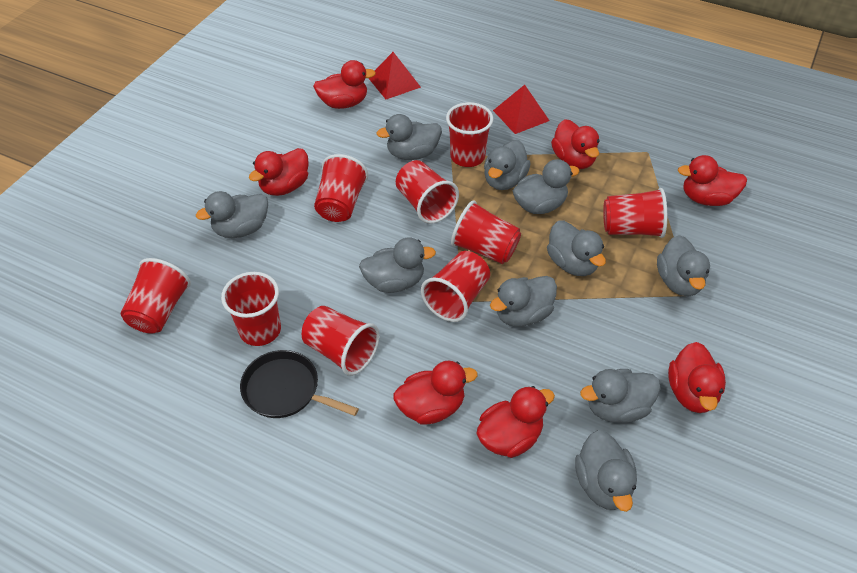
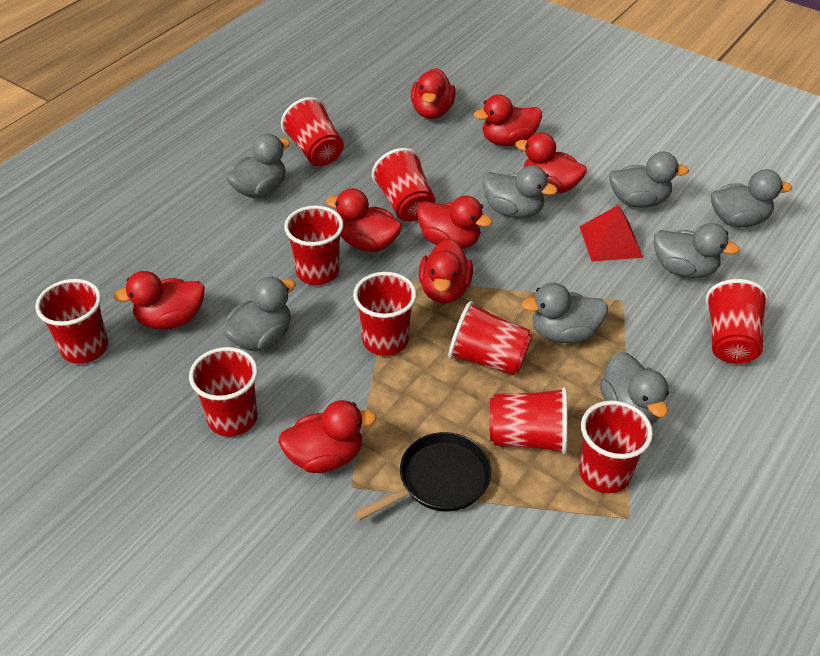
grey duck: 10 -> 8
red cup: 9 -> 10
red duck: 7 -> 8
red pyramid: 2 -> 1

